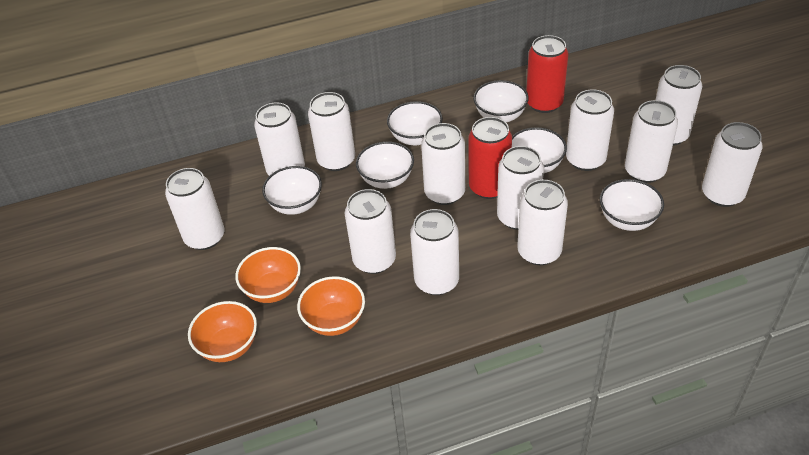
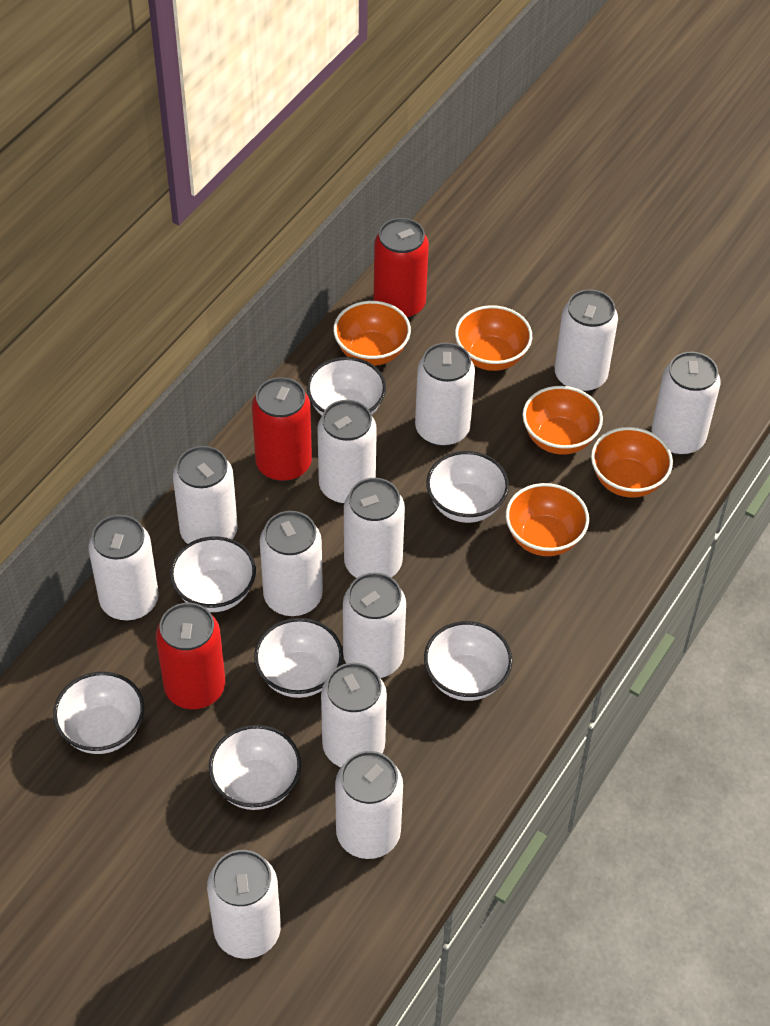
orange bowl: 3 -> 5
red can: 2 -> 3
white bowl: 6 -> 7

